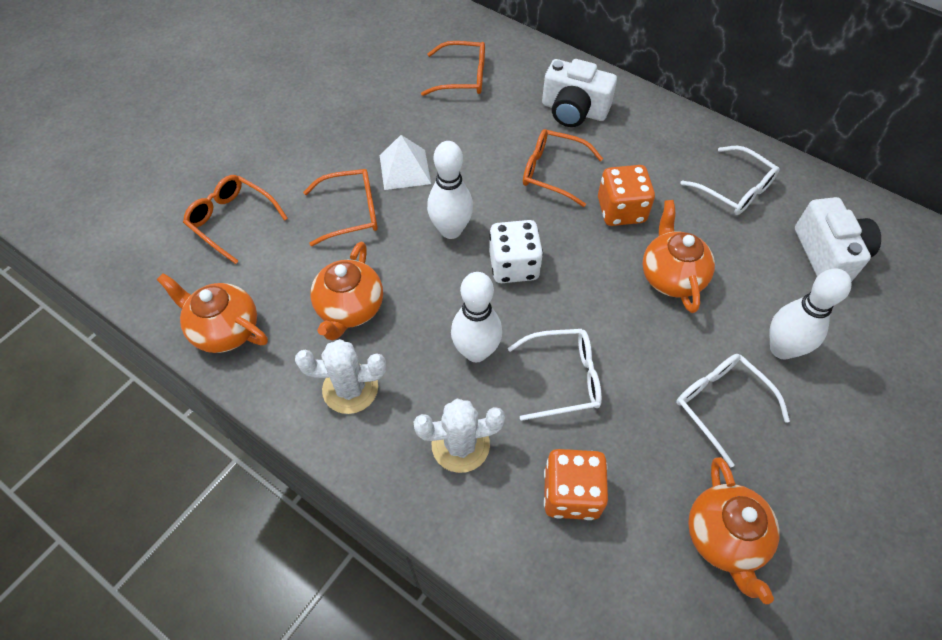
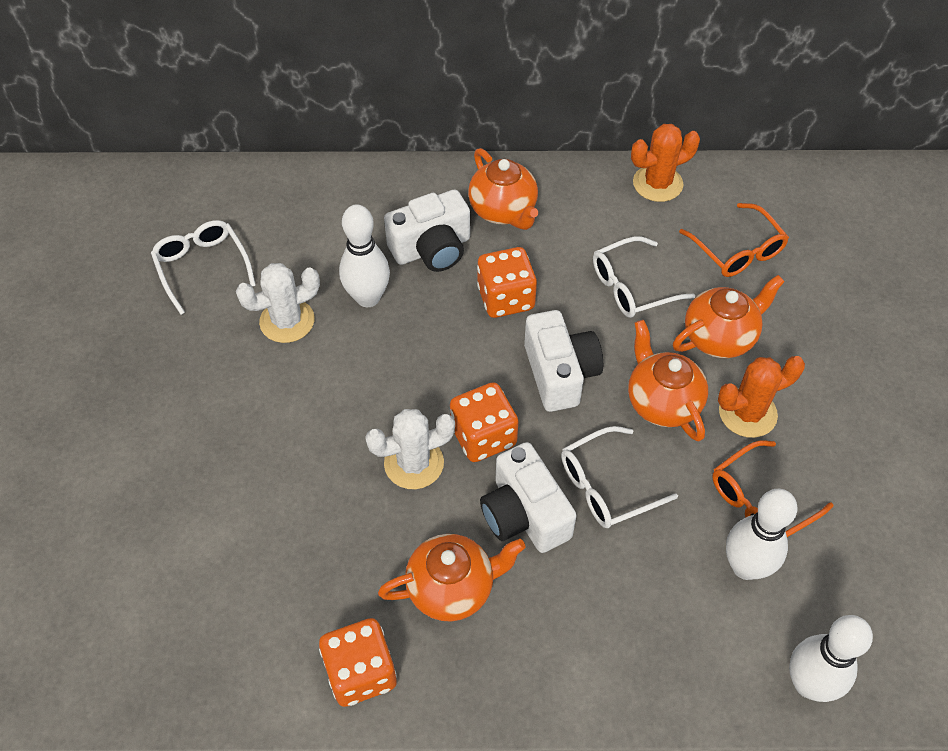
orange cactus: 0 -> 2
orange dice: 2 -> 3
orange glasses: 4 -> 2
white camera: 2 -> 3
white dice: 1 -> 0
white pyramid: 1 -> 0

